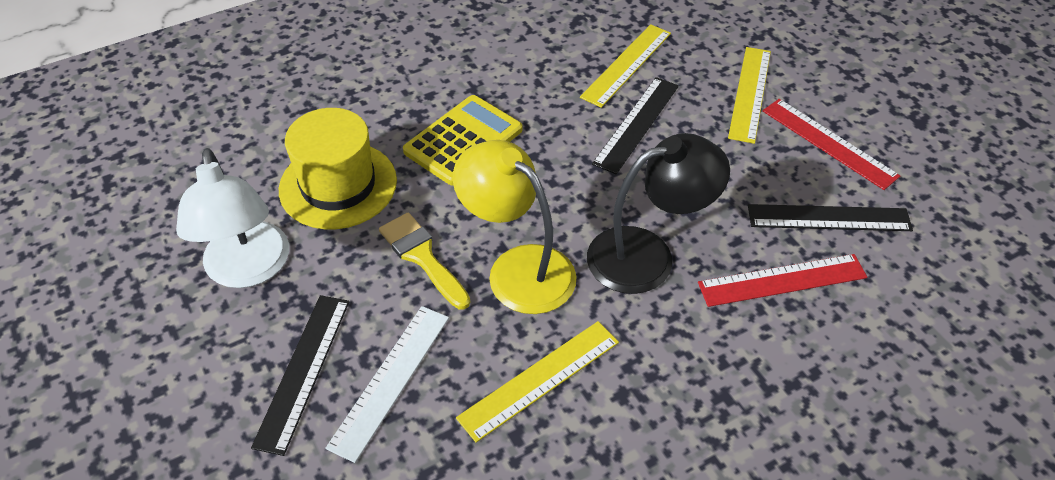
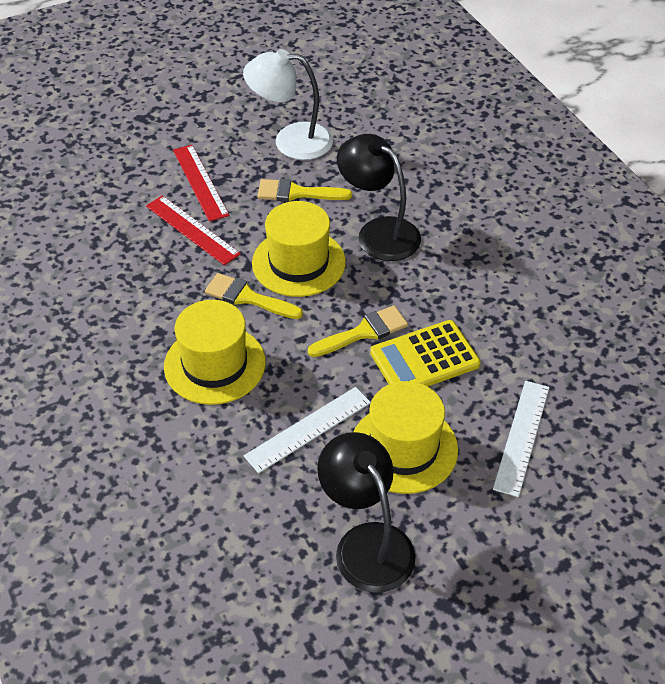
black lamp: 1 -> 2
black ruler: 3 -> 0
white ruler: 1 -> 2
yellow brush: 1 -> 3
yellow hat: 1 -> 3
yellow lamp: 1 -> 0
yellow ruler: 3 -> 0

